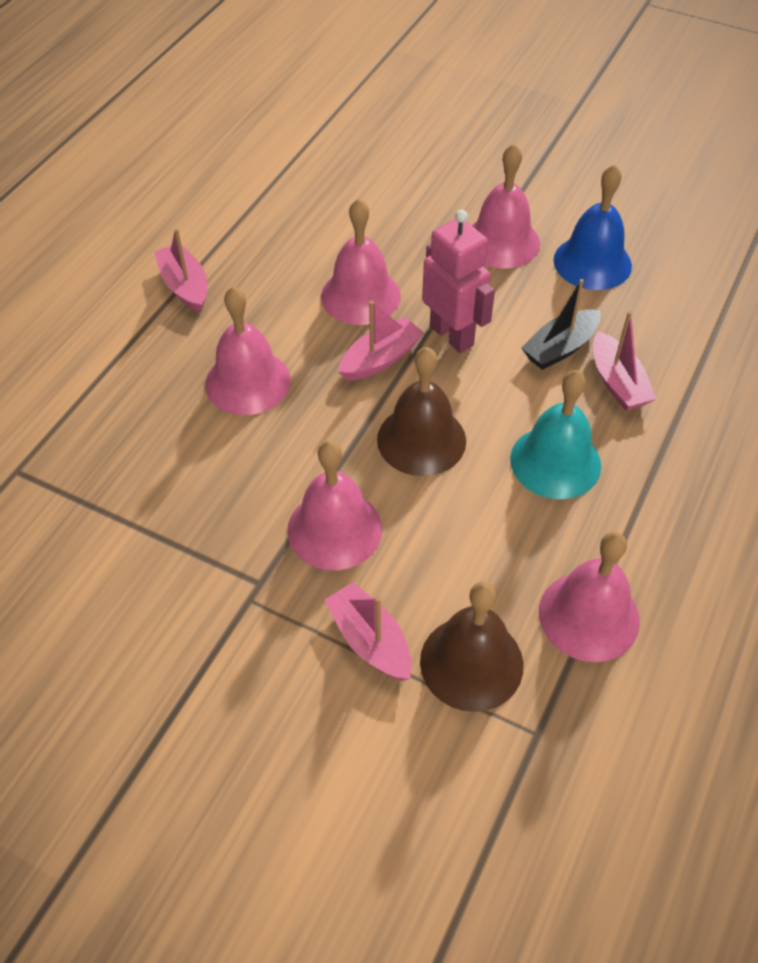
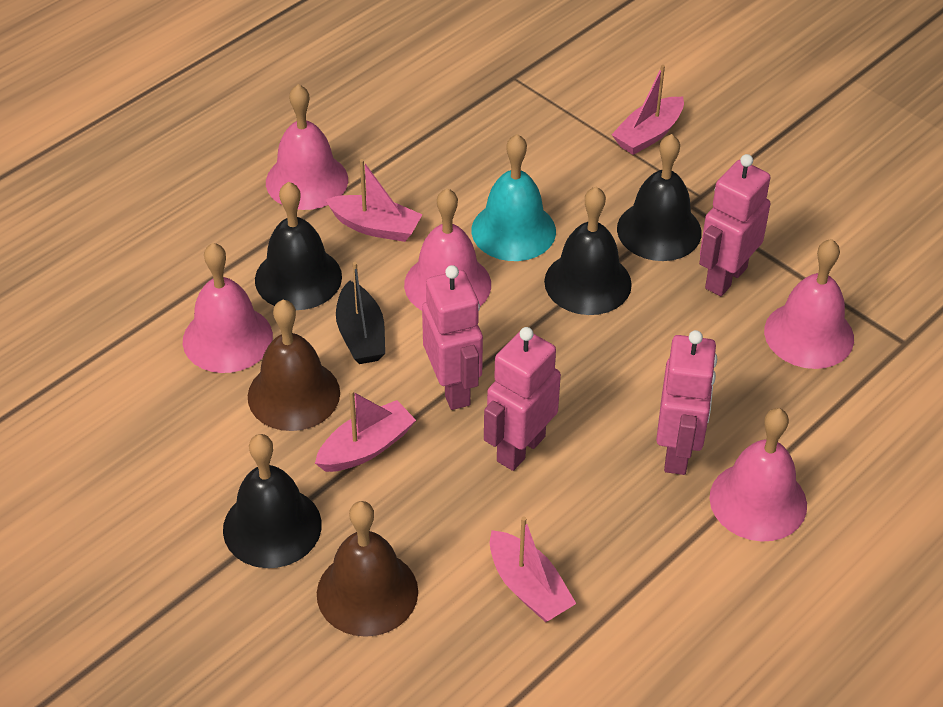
black bell: 0 -> 4
blue bell: 1 -> 0
pink robot: 1 -> 4

